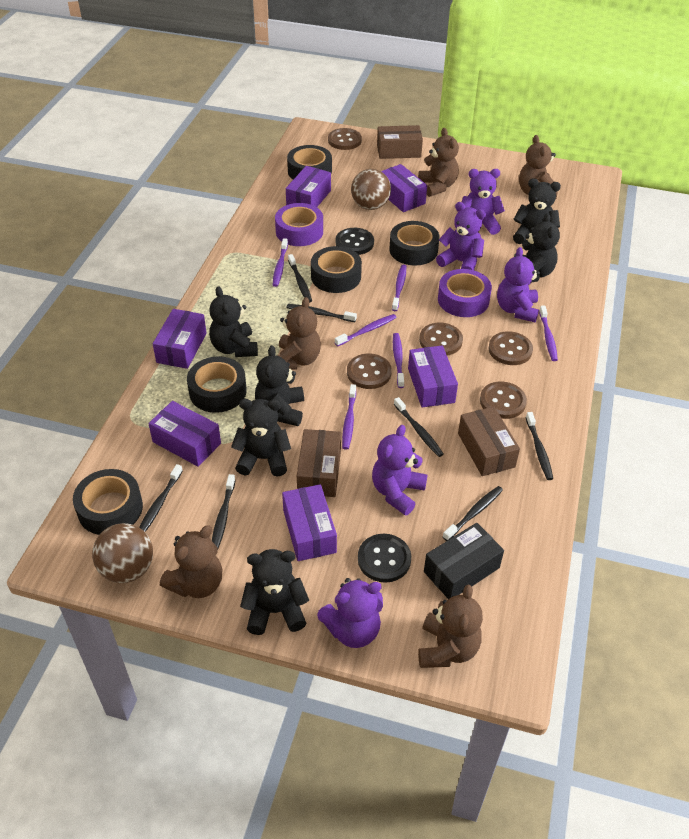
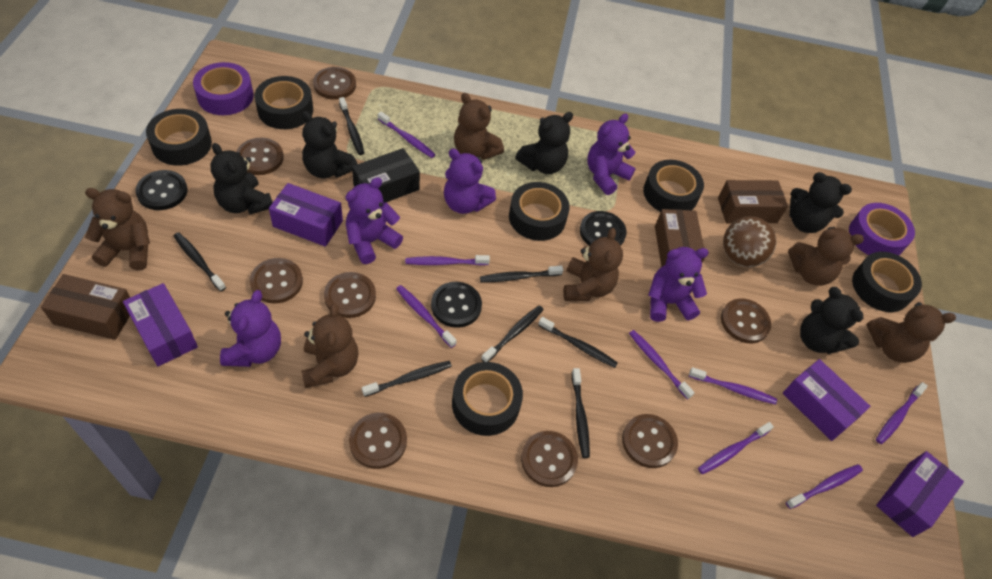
black button: 2 -> 3
black tape: 5 -> 6
black teddy bear: 6 -> 5
brown ball: 2 -> 1
brown button: 5 -> 8
brown teddy bear: 5 -> 6
purple box: 6 -> 4
purple toothbrush: 6 -> 8

